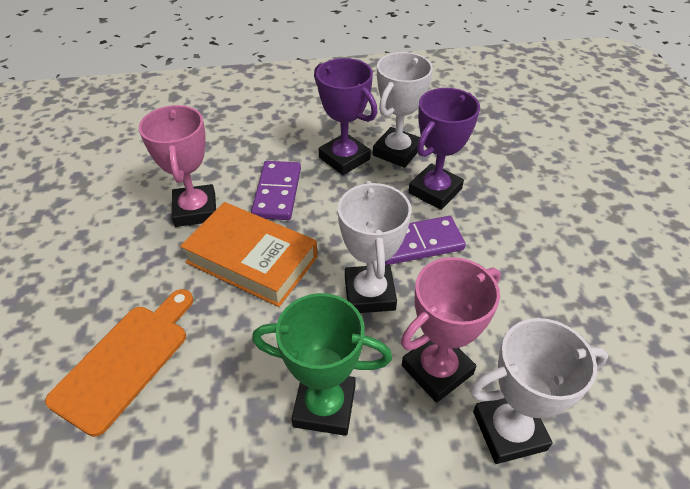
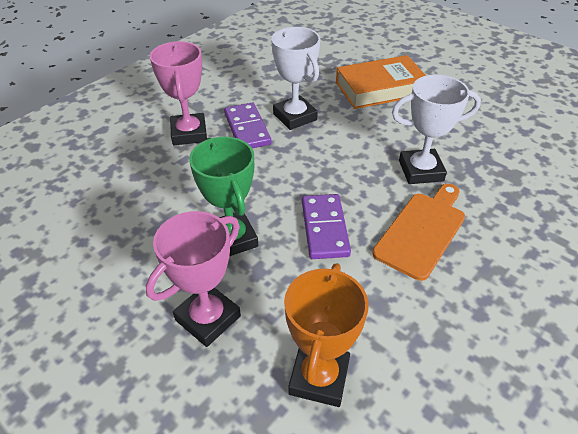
orange trophy: 0 -> 1
purple trophy: 2 -> 0
white trophy: 3 -> 2

